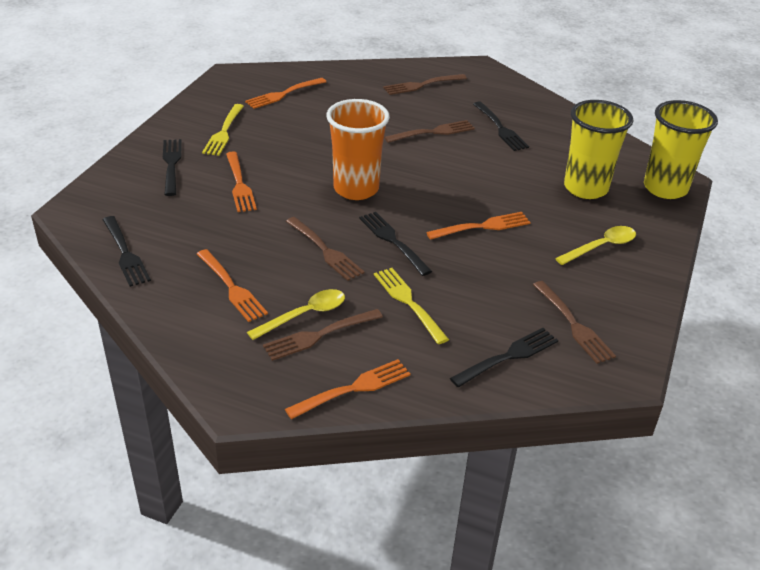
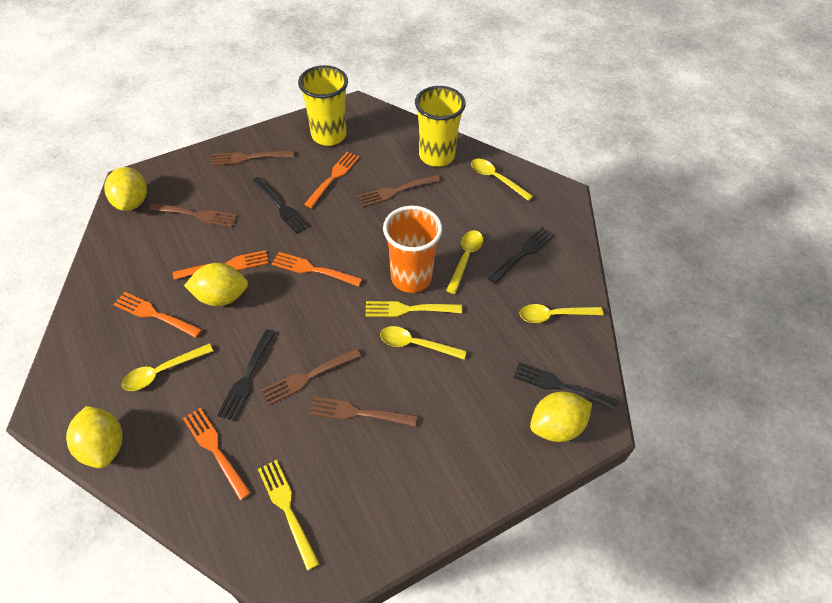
black fork: 5 -> 4
yellow lemon: 0 -> 4
yellow spoon: 2 -> 5

